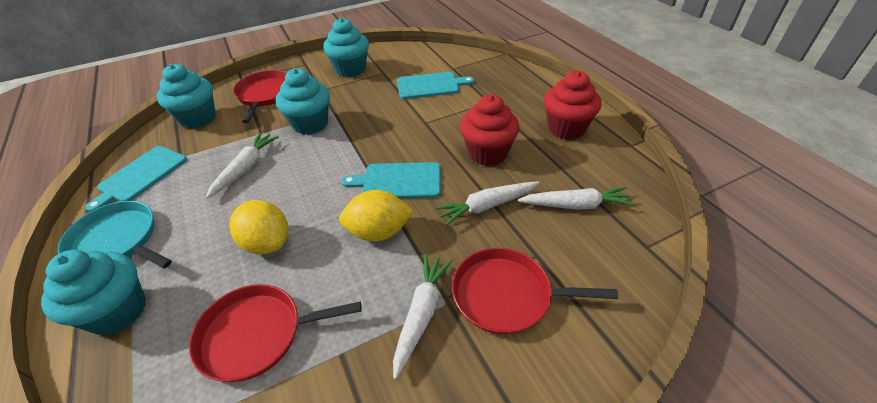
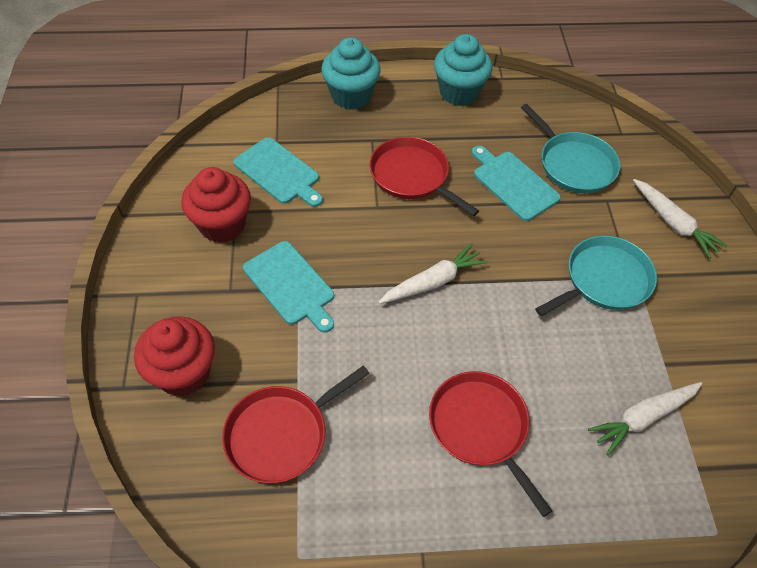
turquoise cupcake: 4 -> 2
turquoise pan: 1 -> 2
white carrot: 4 -> 3
yellow lemon: 2 -> 0

